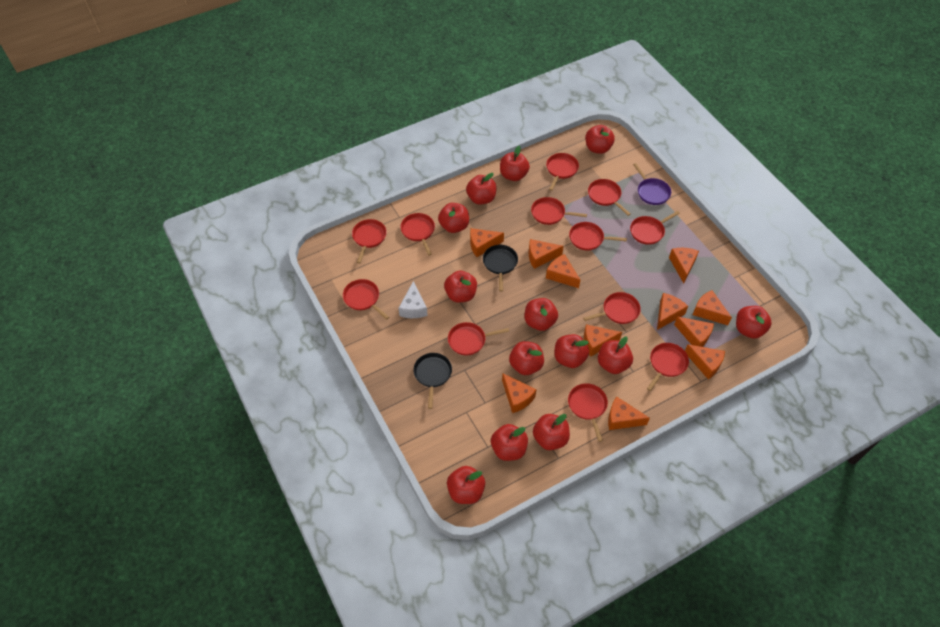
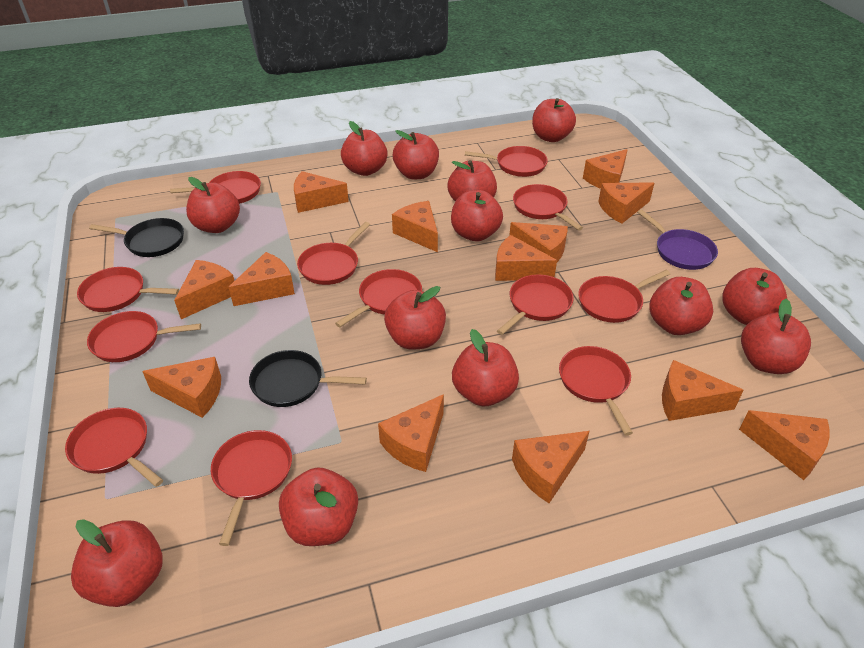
orange cheese: 11 -> 13
white cheese: 1 -> 0

